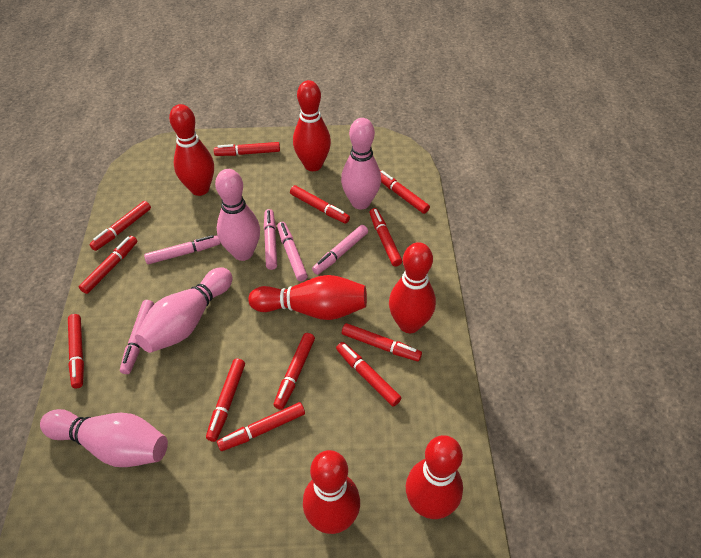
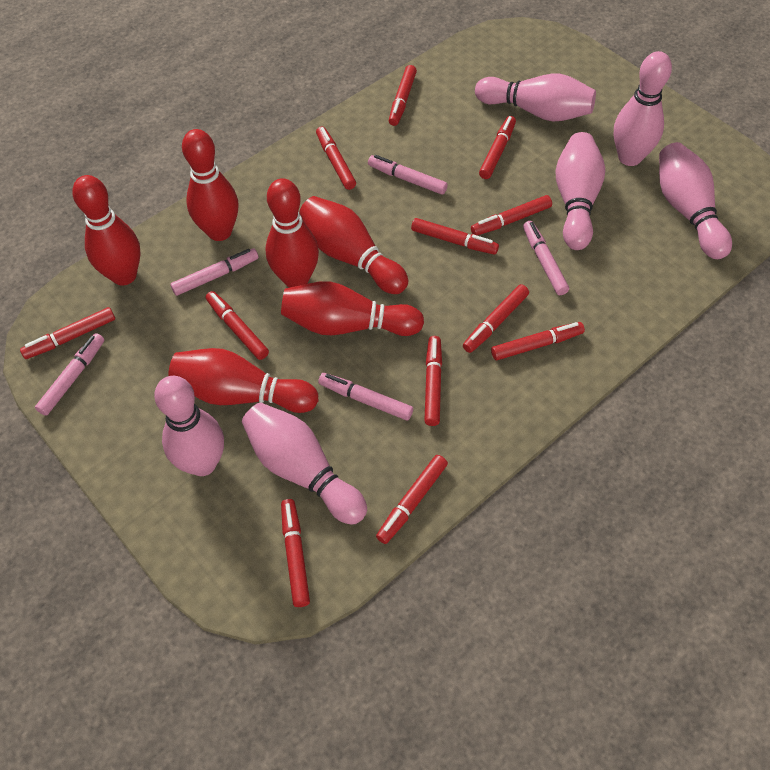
pink bowling pin: 4 -> 6

